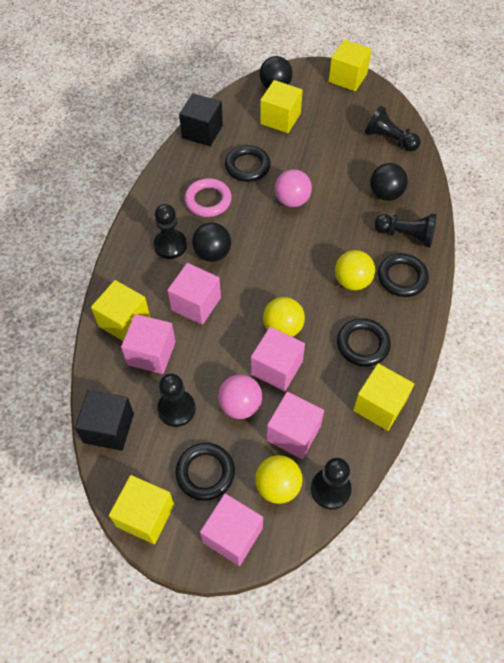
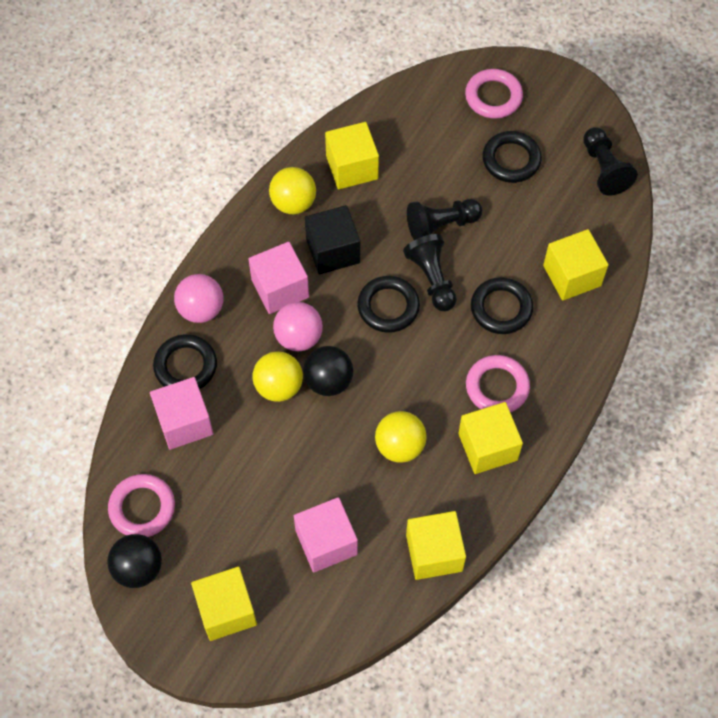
black ball: 3 -> 2
black cube: 2 -> 1
black pawn: 5 -> 3
pink cube: 5 -> 3
pink ring: 1 -> 3

